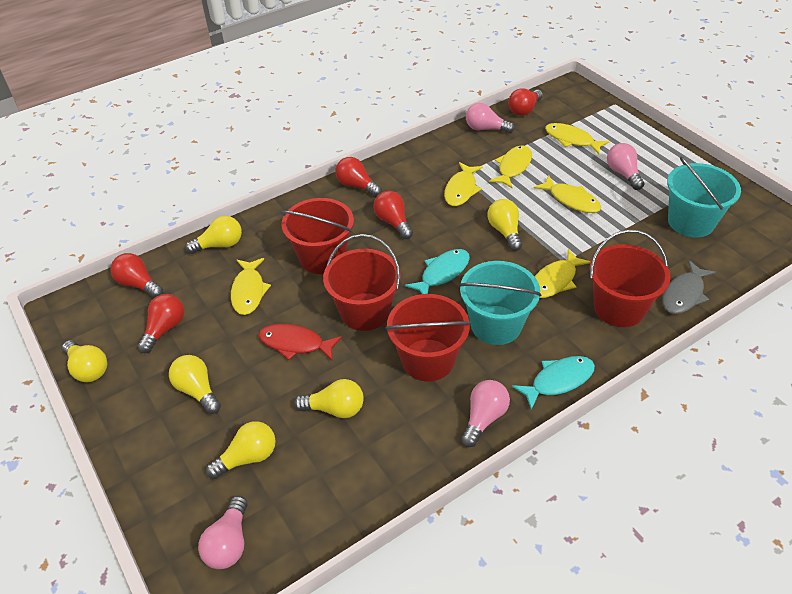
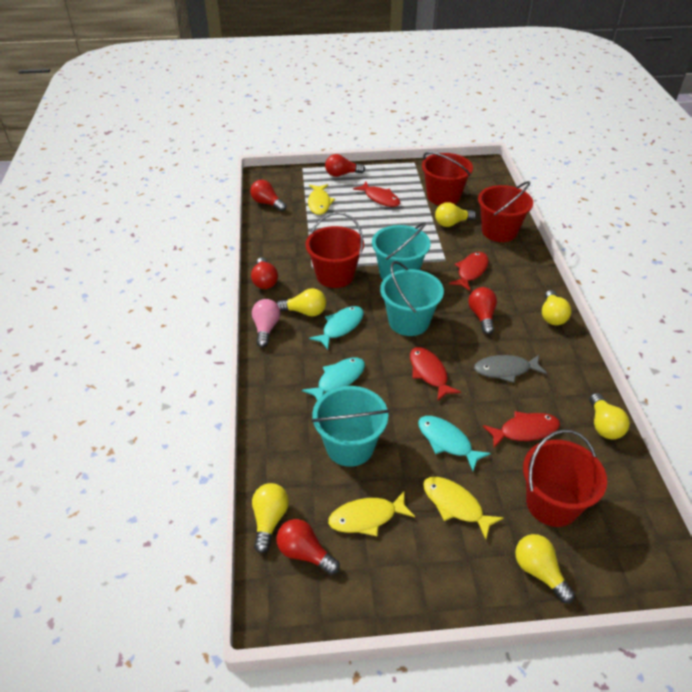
pink light bulb: 4 -> 1
red fish: 1 -> 4
turquoise bucket: 2 -> 3
turquoise fish: 2 -> 3
yellow fish: 6 -> 3

